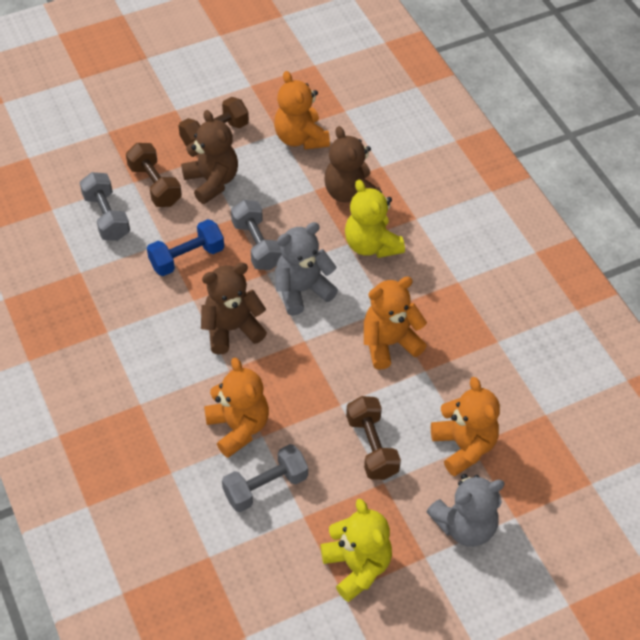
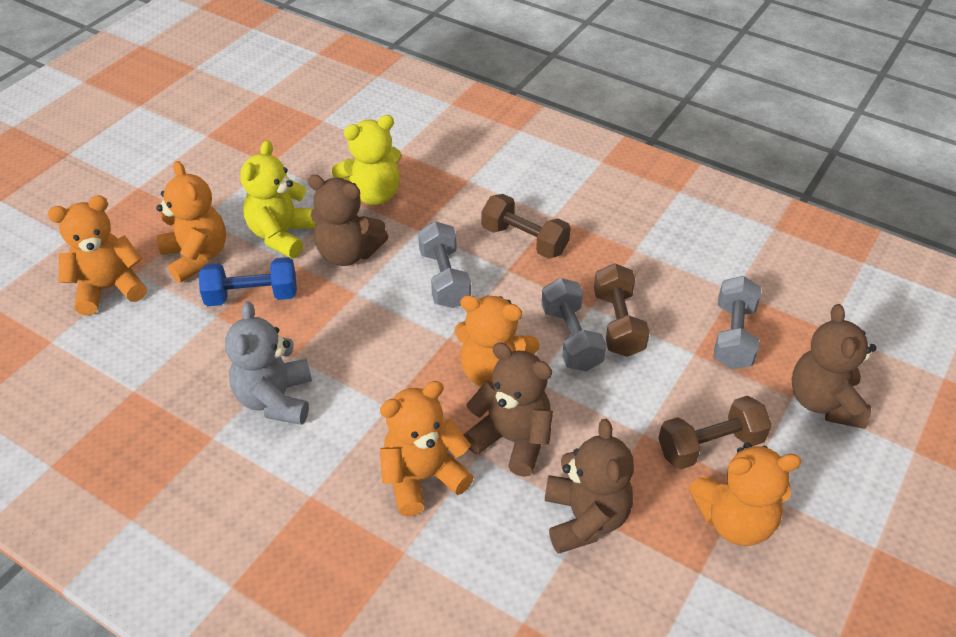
brown teddy bear: 3 -> 4
grey teddy bear: 2 -> 1
orange teddy bear: 4 -> 5

